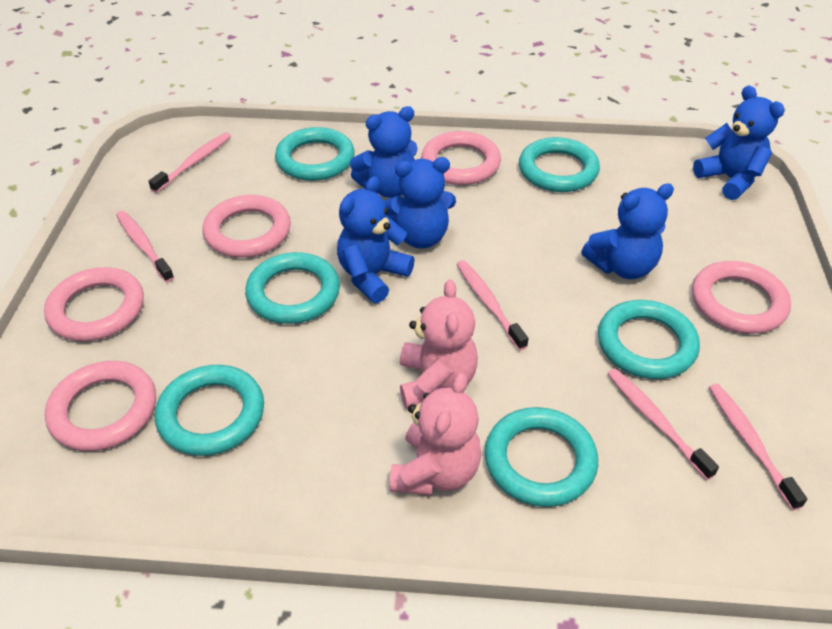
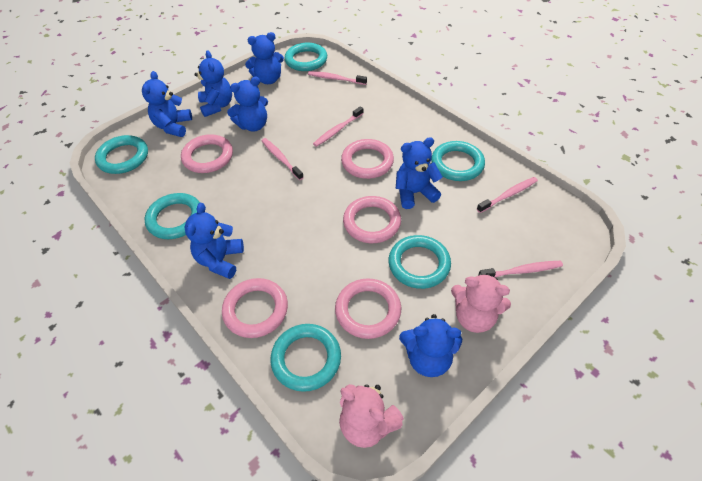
blue teddy bear: 5 -> 7

